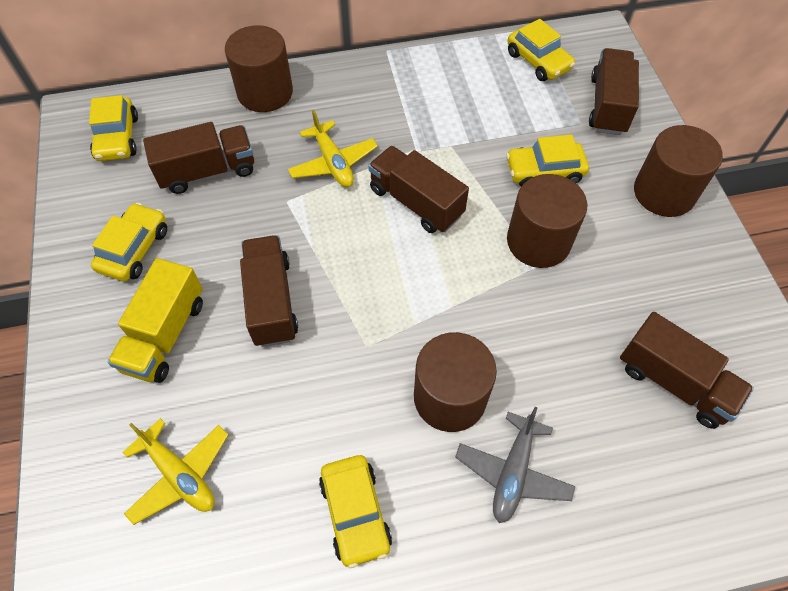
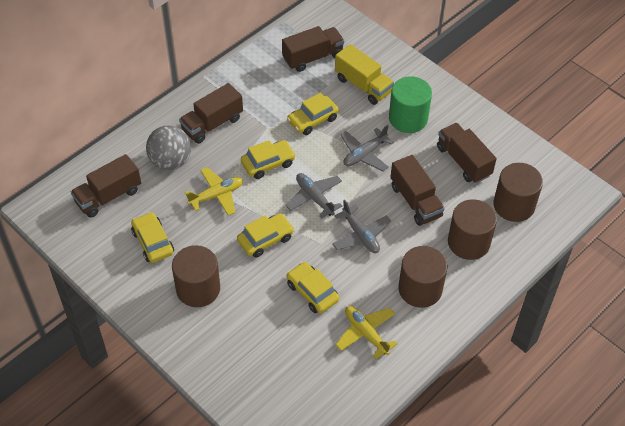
green cylinder: 0 -> 1
grey ball: 0 -> 1
grey plane: 1 -> 3

